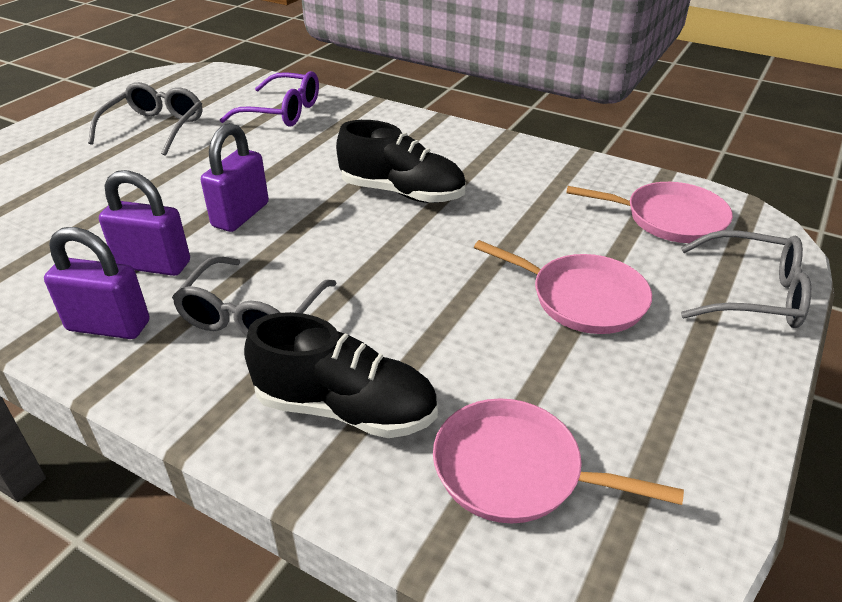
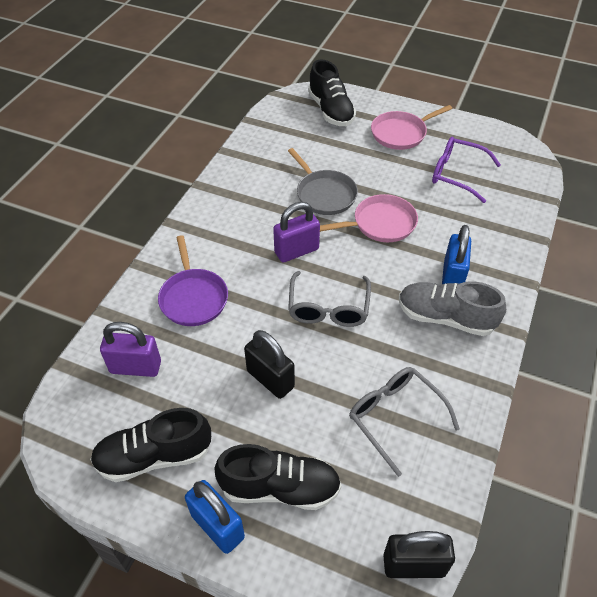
black padlock: 0 -> 2
black shoe: 2 -> 3
blue padlock: 0 -> 2
grey glasses: 3 -> 2
grey pan: 0 -> 1
grey shoe: 0 -> 1
pink pan: 3 -> 2
purple padlock: 3 -> 2
purple pan: 0 -> 1

